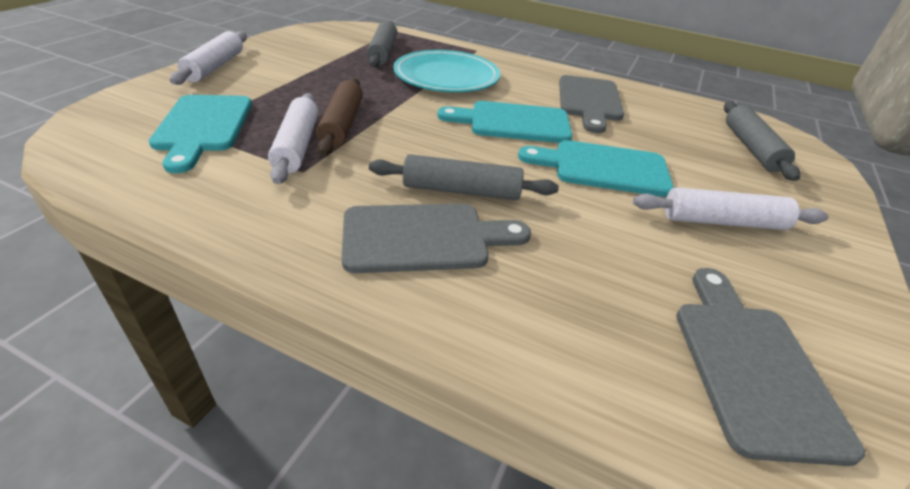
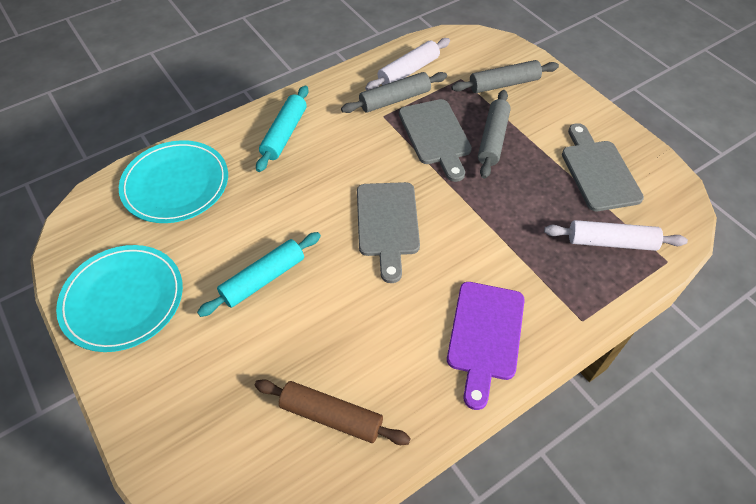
purple cutting board: 0 -> 1
turquoise cutting board: 3 -> 0
turquoise plate: 1 -> 2
turquoise rolling pin: 0 -> 2
white rolling pin: 3 -> 2

